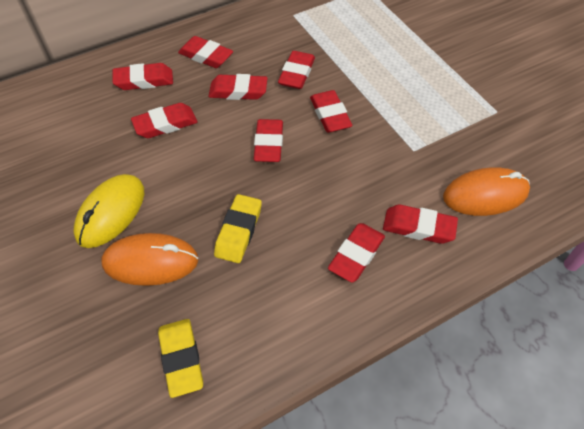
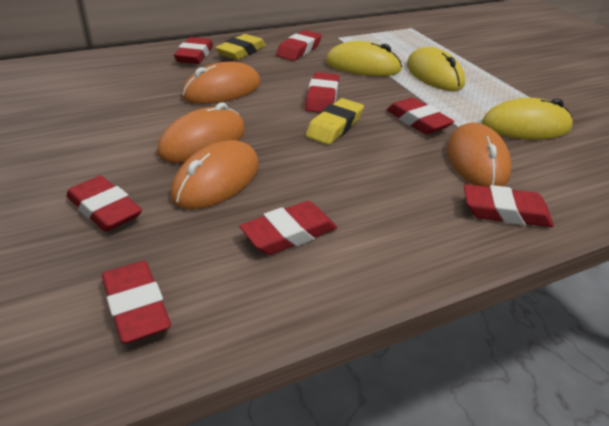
orange mouse: 2 -> 4
red eraser: 9 -> 8
yellow mouse: 1 -> 3

